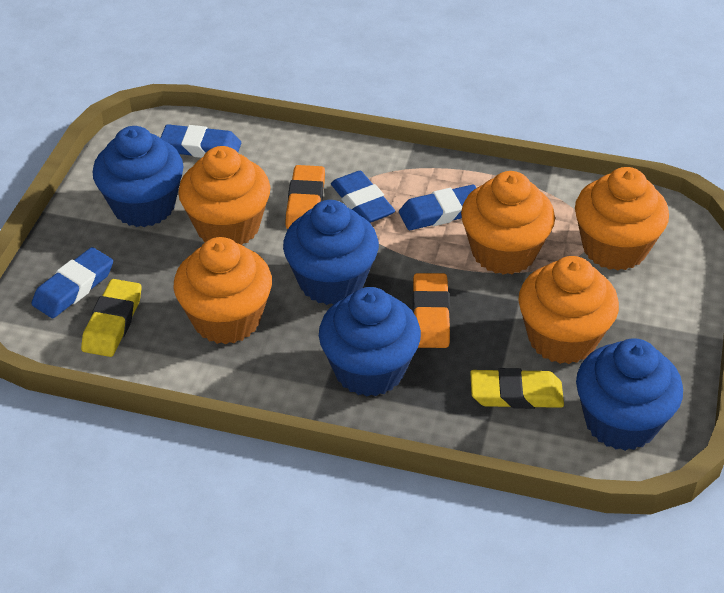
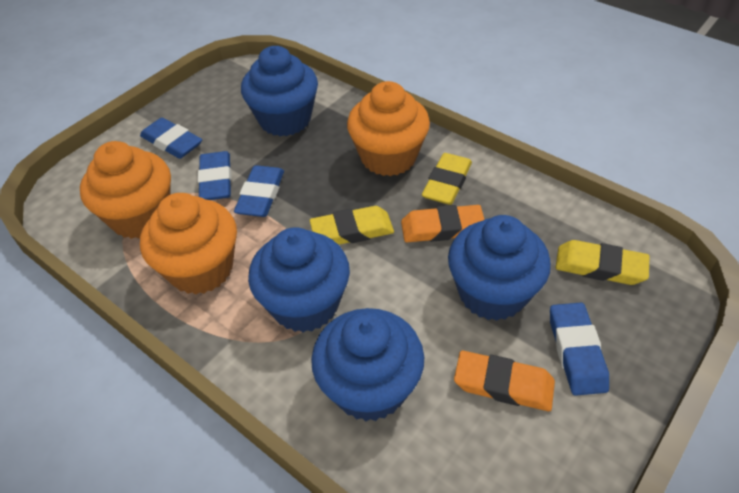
orange cupcake: 5 -> 3
yellow eraser: 2 -> 3

